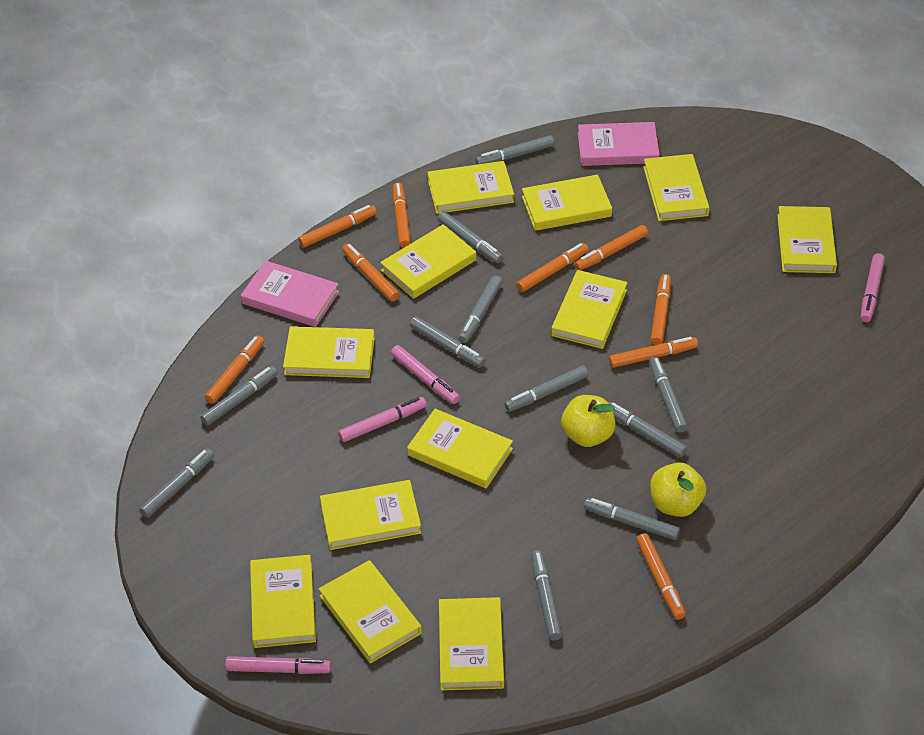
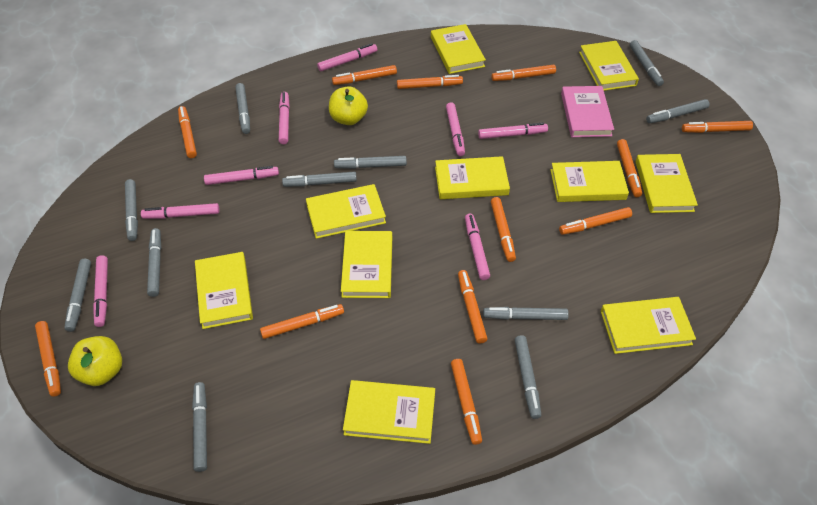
orange marker: 9 -> 12
pink book: 2 -> 1
pink marker: 4 -> 8
yellow book: 12 -> 10

